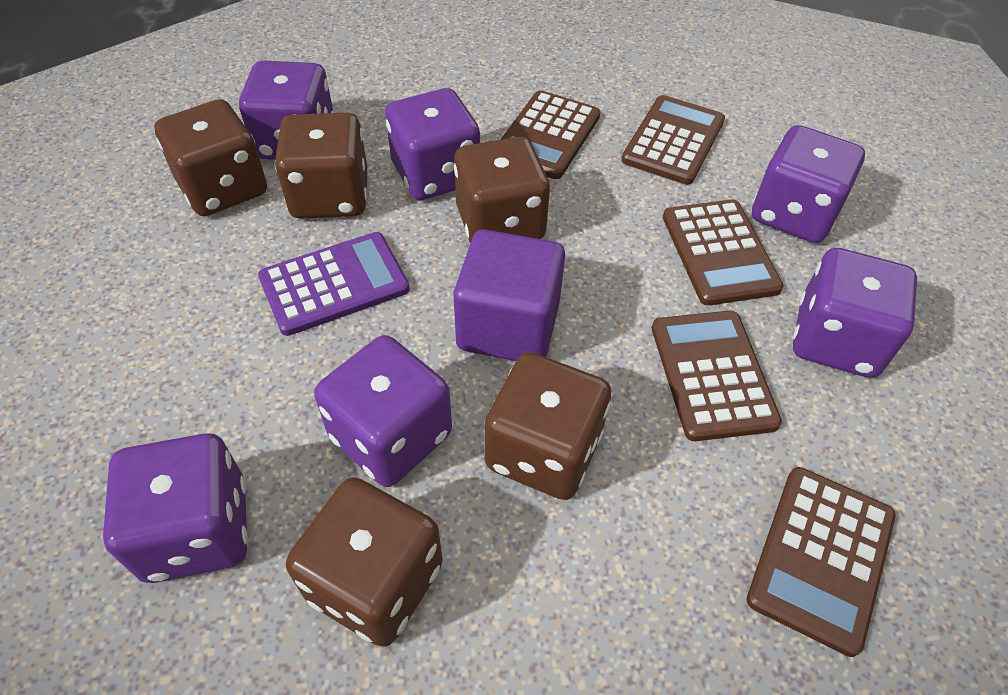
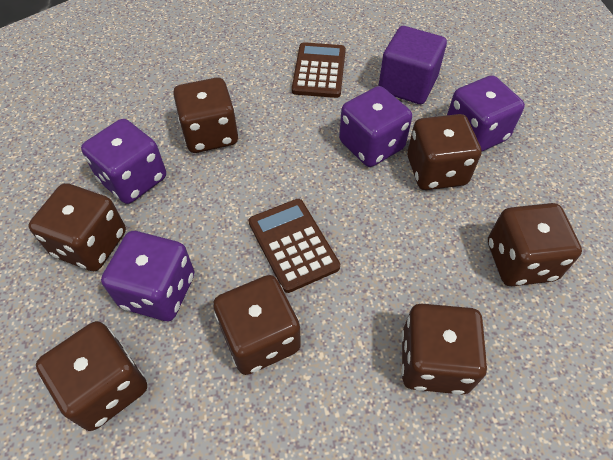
brown calculator: 5 -> 2
brown dice: 5 -> 7
purple calculator: 1 -> 0
purple dice: 6 -> 4

